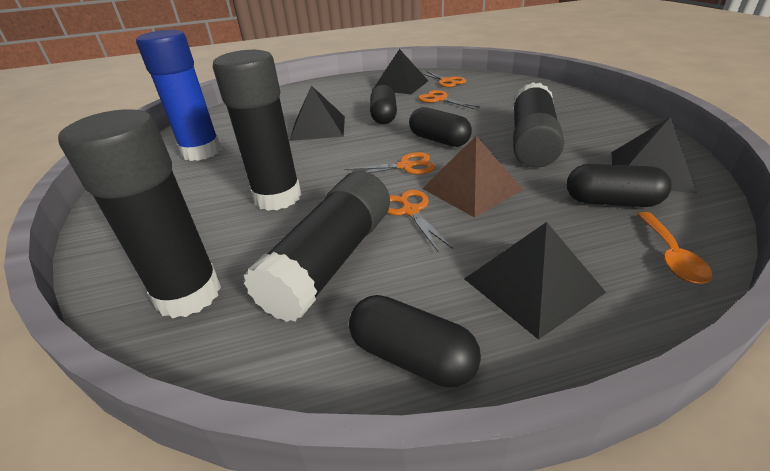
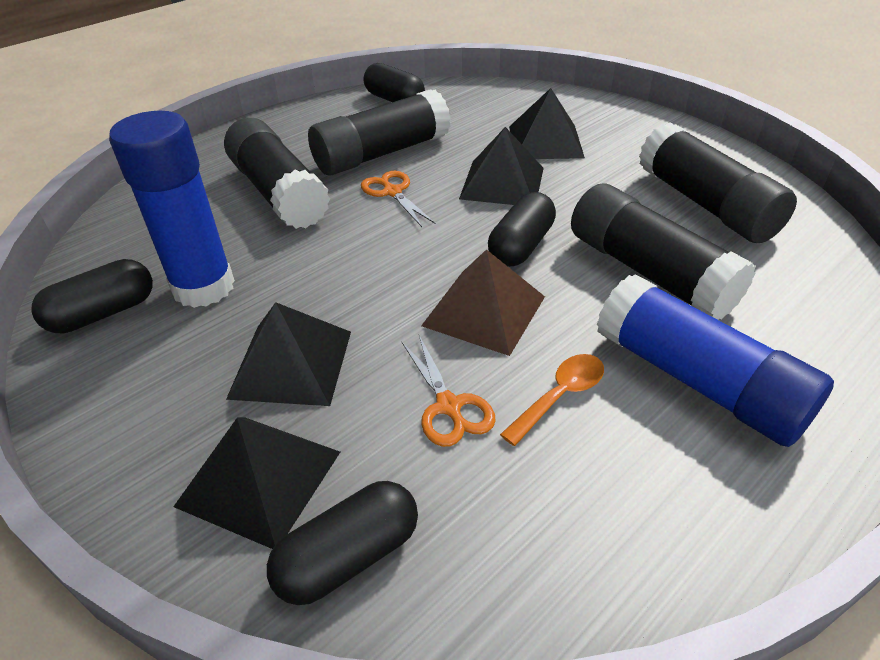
blue glue stick: 1 -> 2
orange scissors: 4 -> 2

